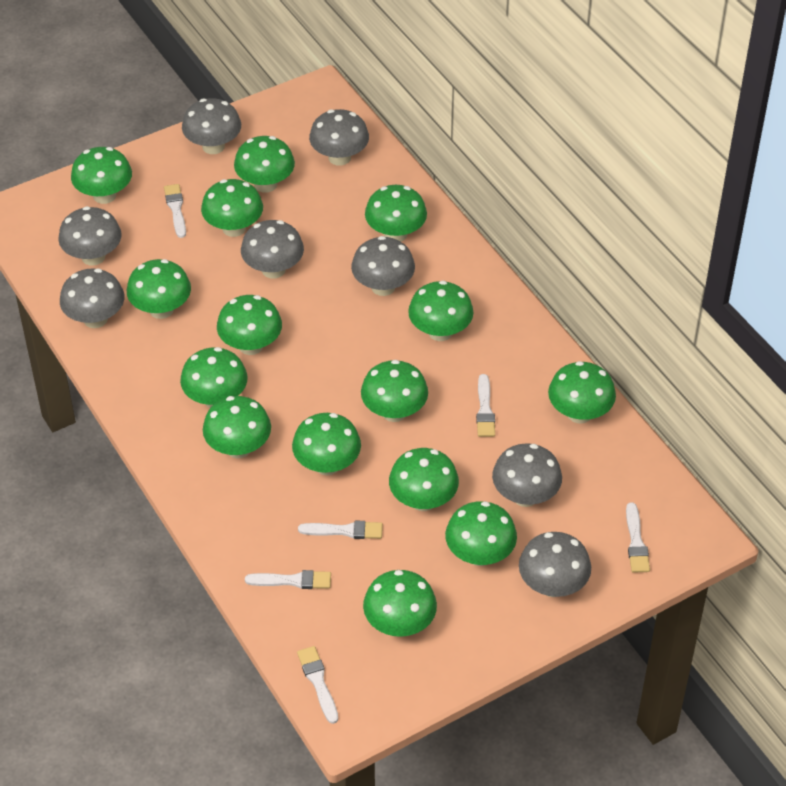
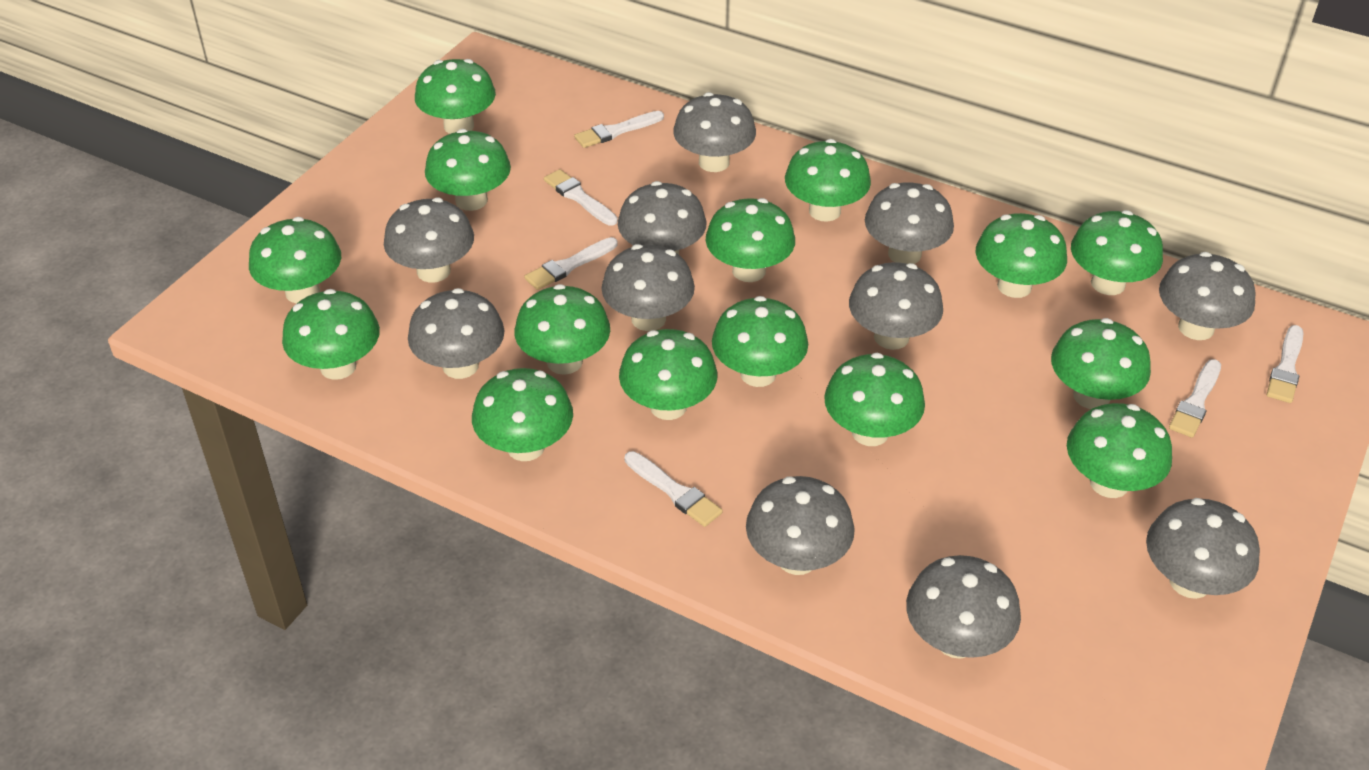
grey mushroom: 8 -> 11

